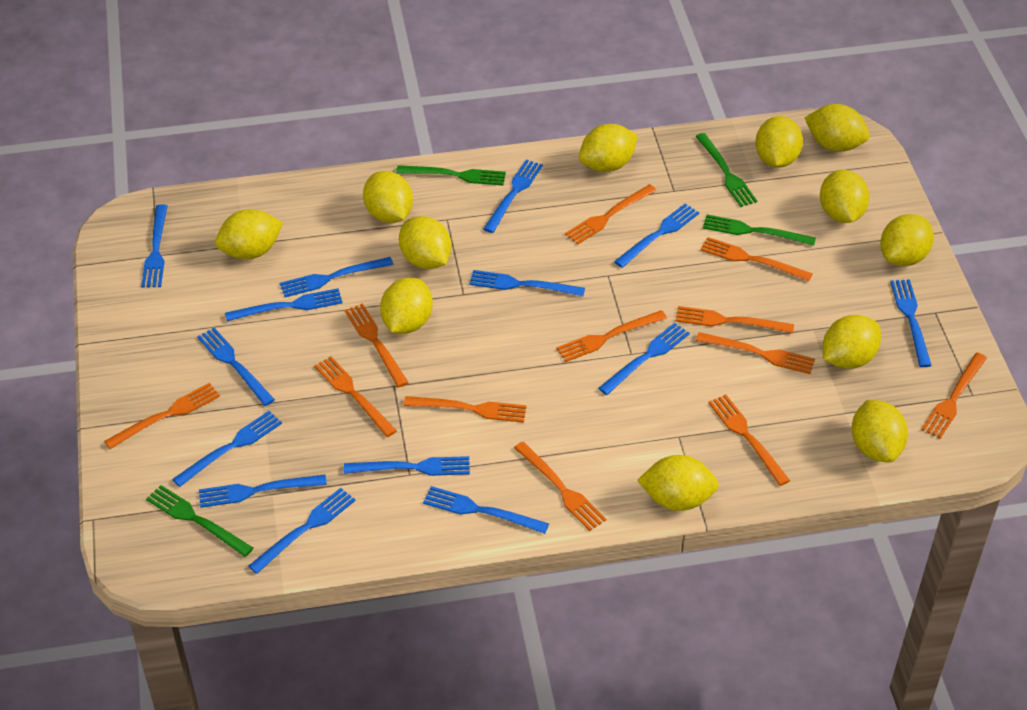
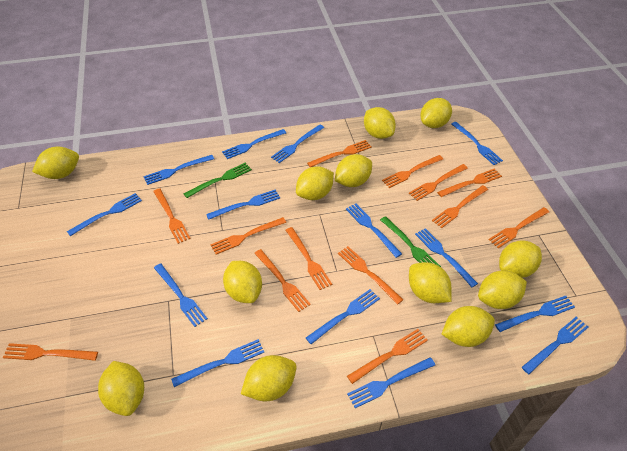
green fork: 4 -> 2
orange fork: 12 -> 13

